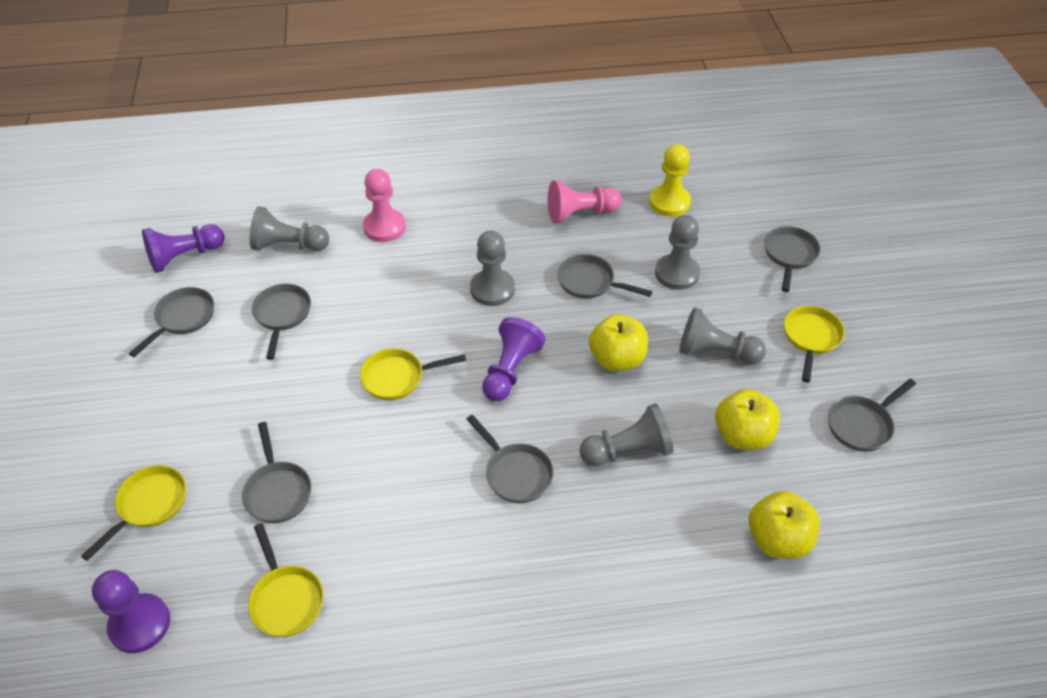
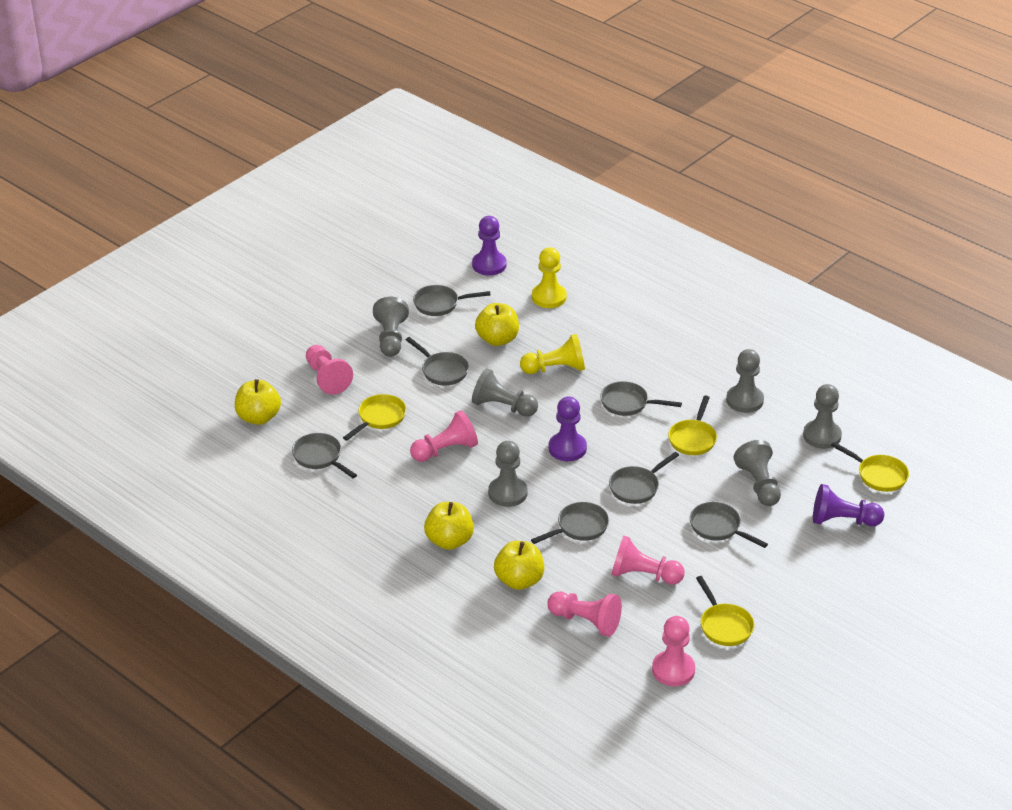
grey pawn: 5 -> 6
pink pawn: 2 -> 5
yellow apple: 3 -> 4
yellow pawn: 1 -> 2

